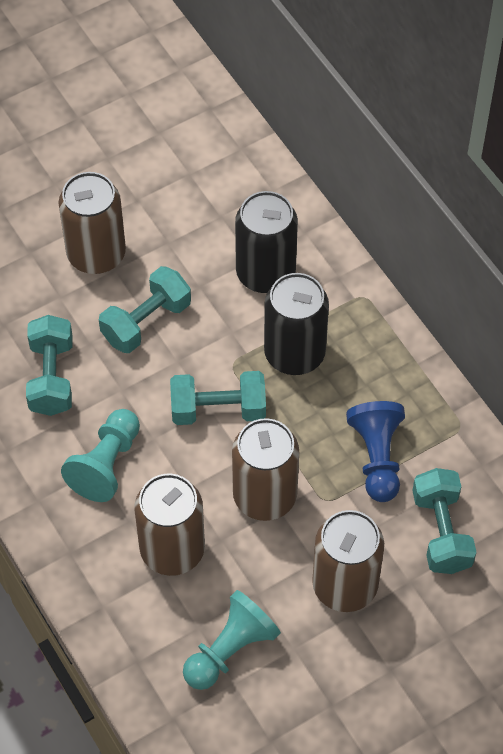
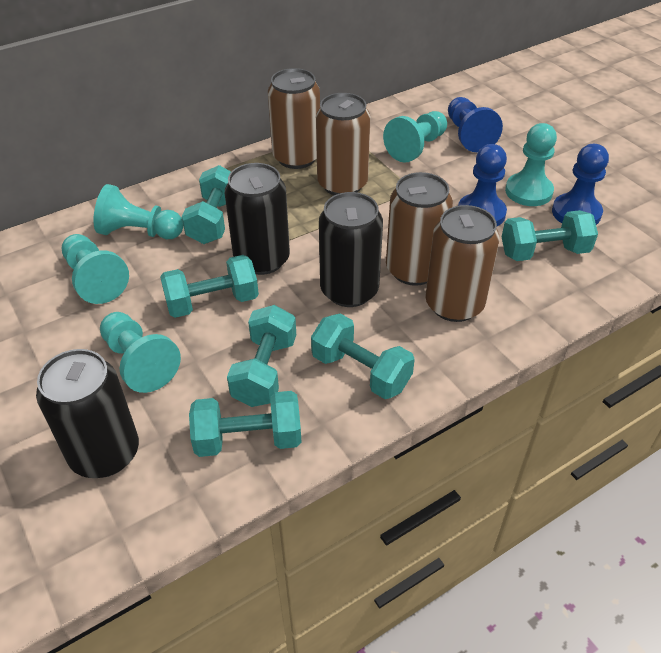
black can: 2 -> 3
blue pawn: 1 -> 3
turquoise dumbbell: 4 -> 6
turquoise pawn: 2 -> 5

